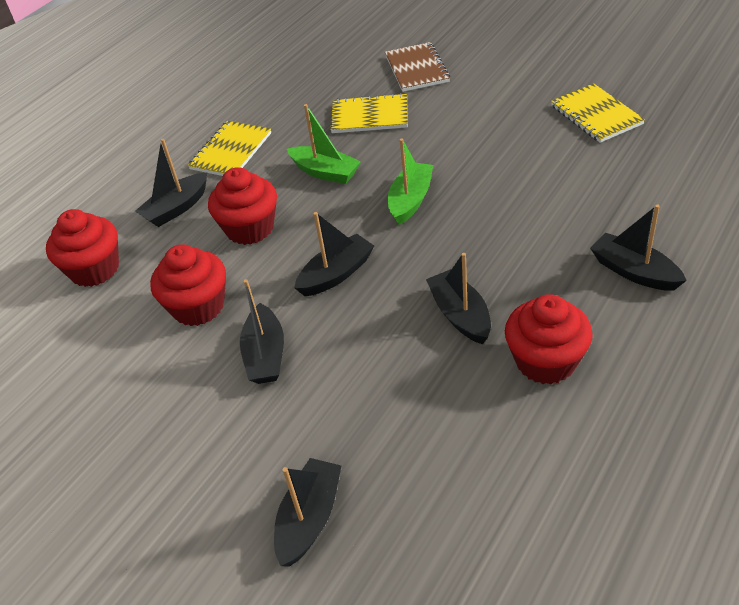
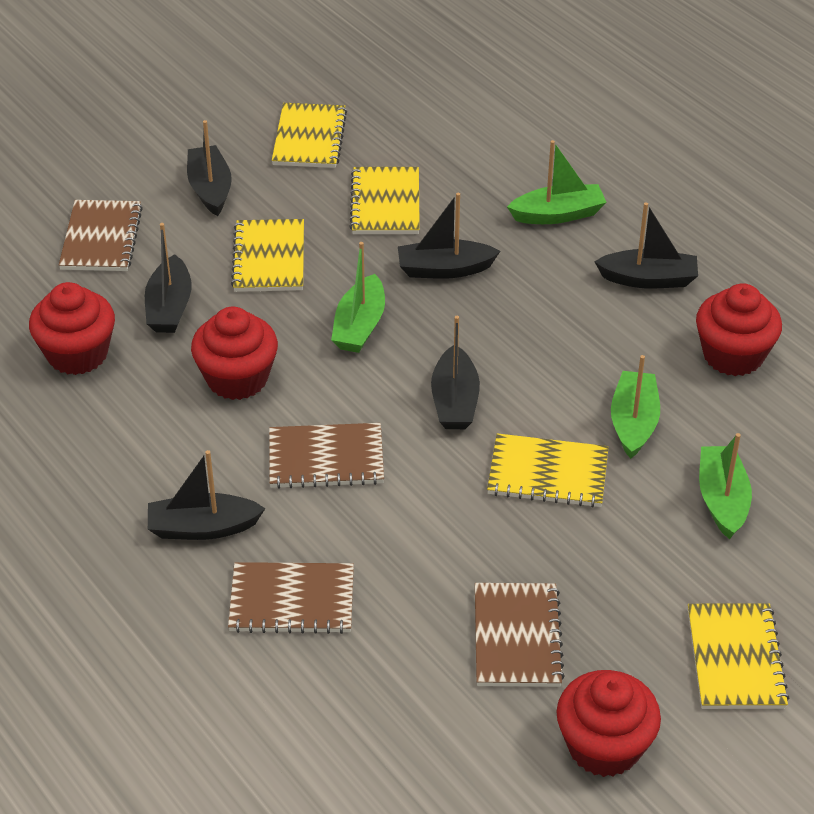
brown notebook: 1 -> 4
green boat: 2 -> 4
yellow notebook: 3 -> 5

